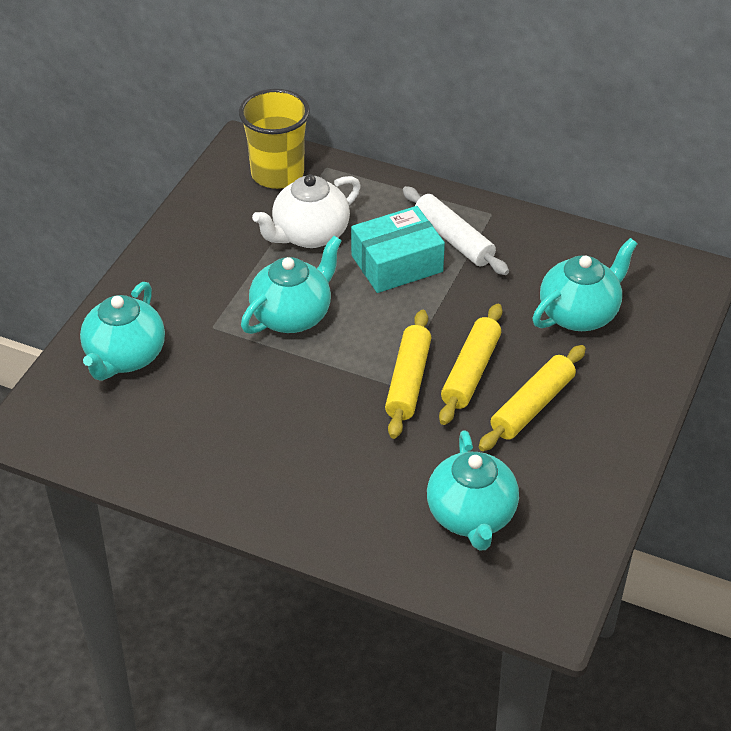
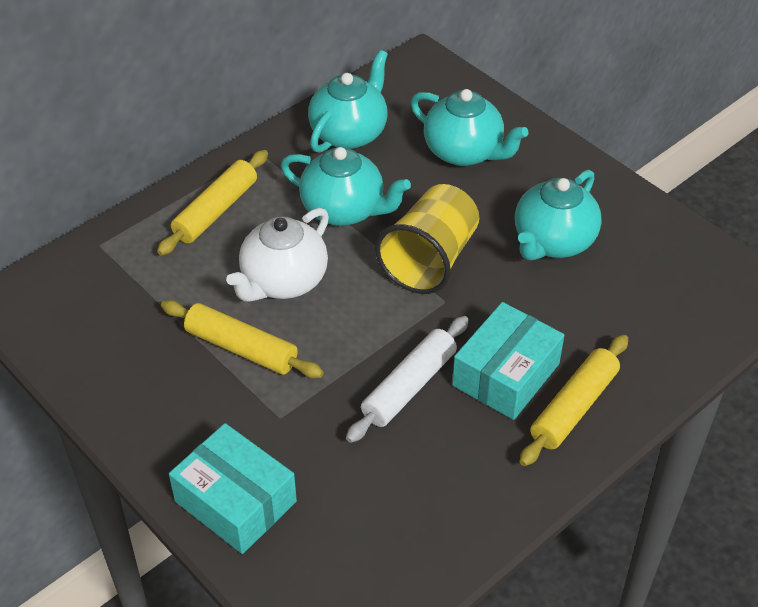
turquoise box: 1 -> 2

